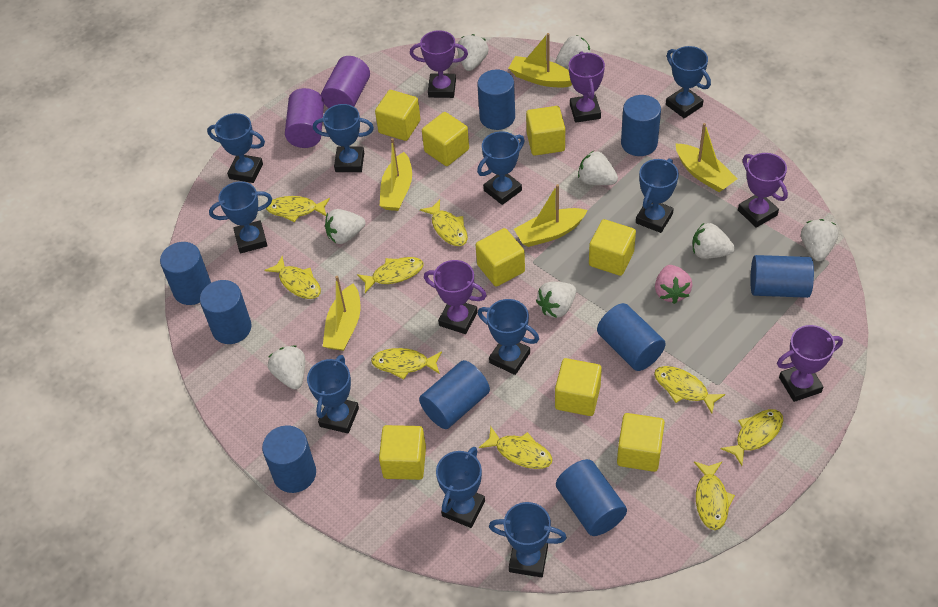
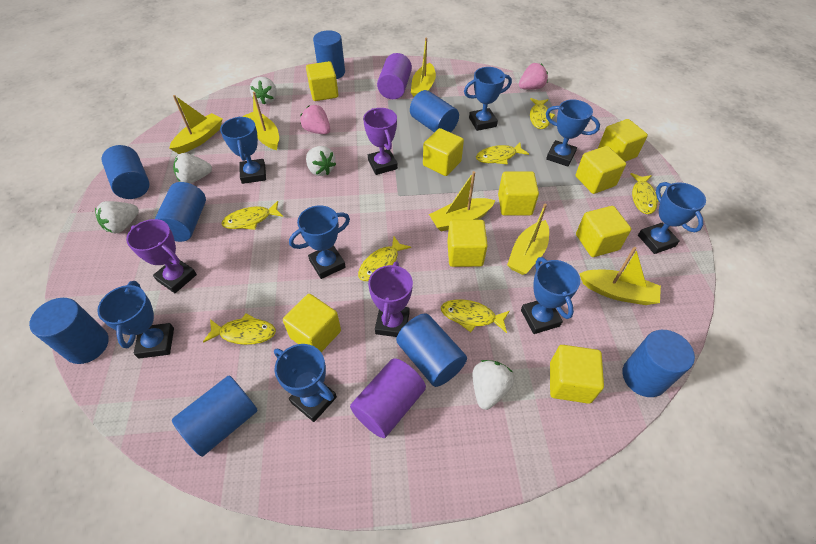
blue cylinder: 9 -> 8
blue trophy: 10 -> 8
pink strawberry: 1 -> 2
purple trophy: 5 -> 3
white strawberry: 8 -> 5
yellow boat: 5 -> 6
yellow cube: 8 -> 9
yellow fish: 9 -> 7

